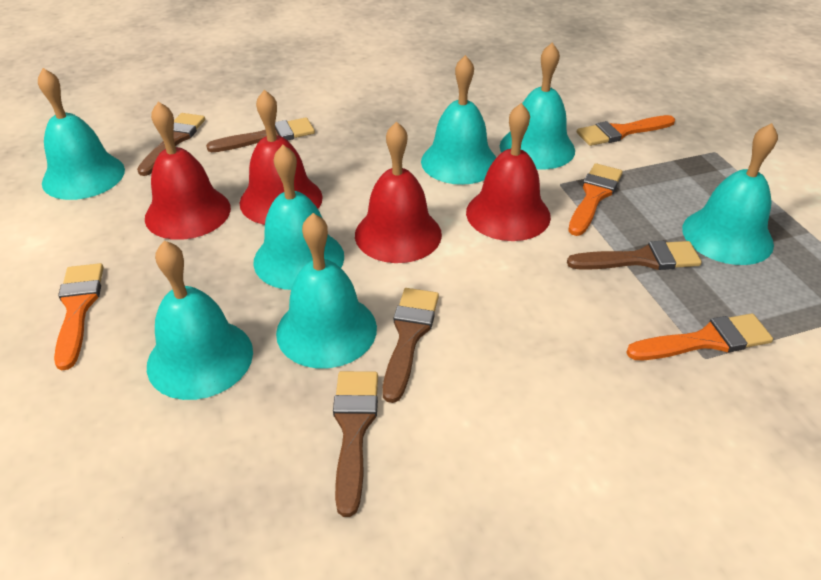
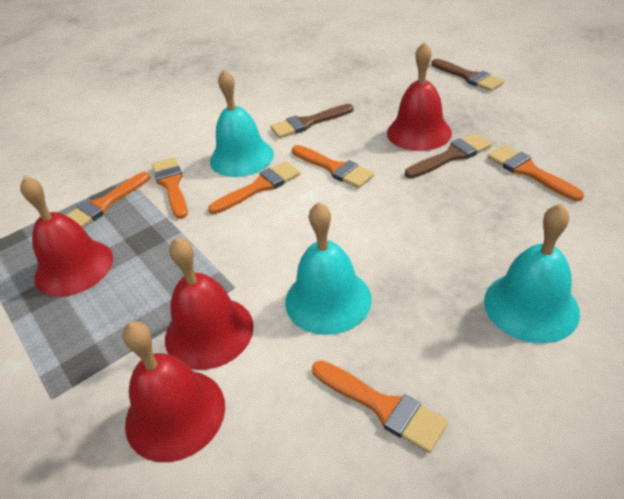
brown brush: 5 -> 3
orange brush: 4 -> 6
turquoise bell: 7 -> 3

